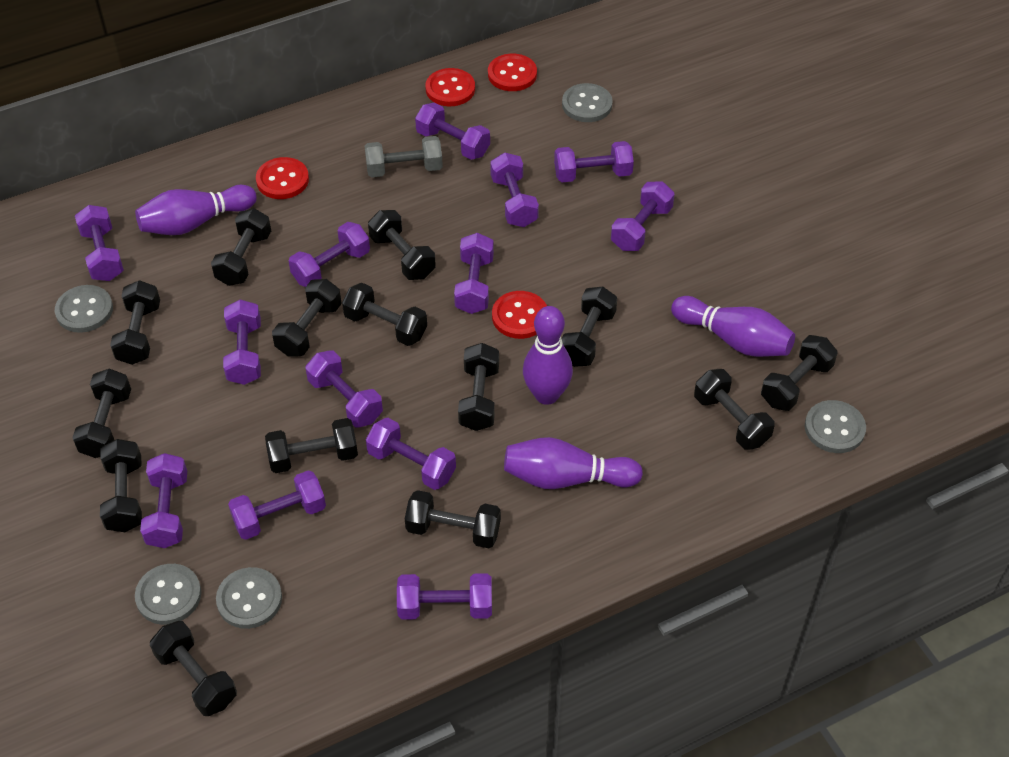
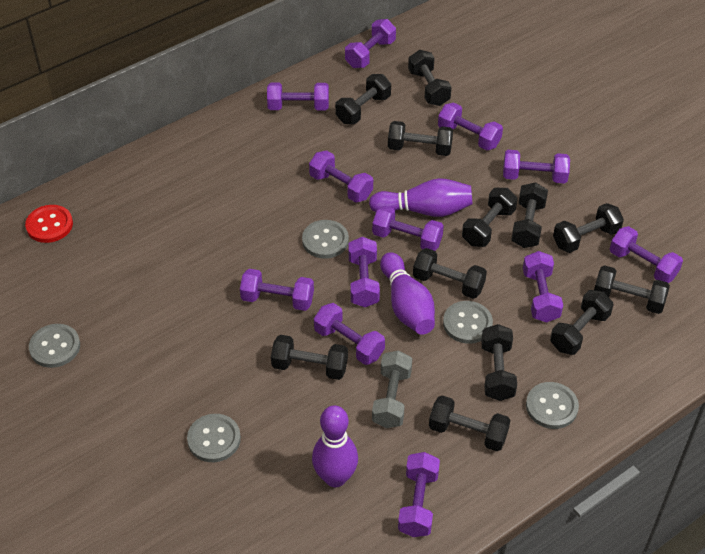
black dumbbell: 14 -> 12
purple bowling pin: 4 -> 3
purple dumbbell: 13 -> 12
red button: 4 -> 1

